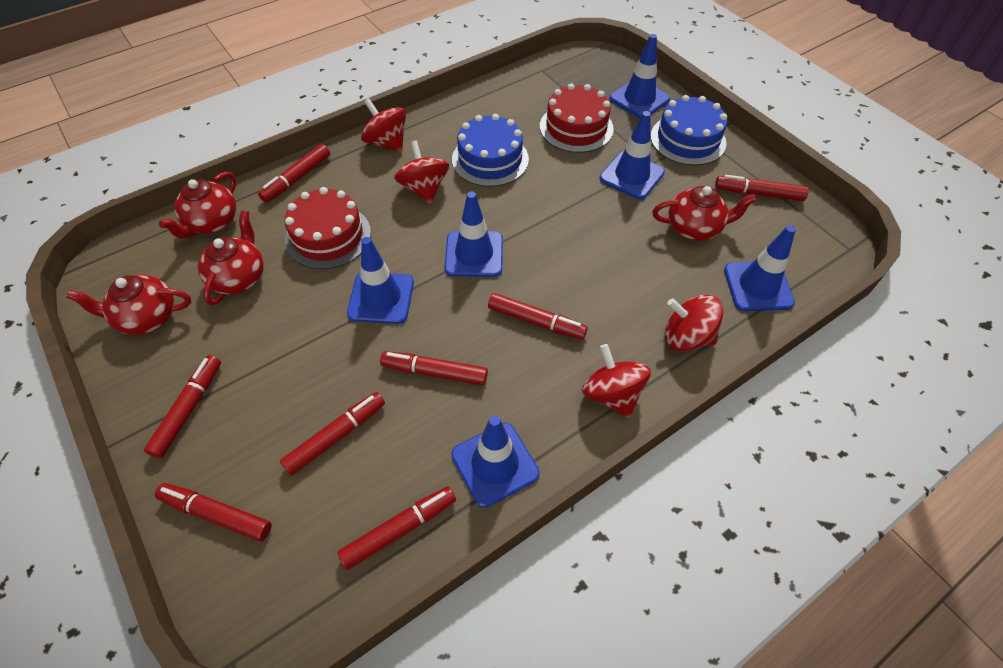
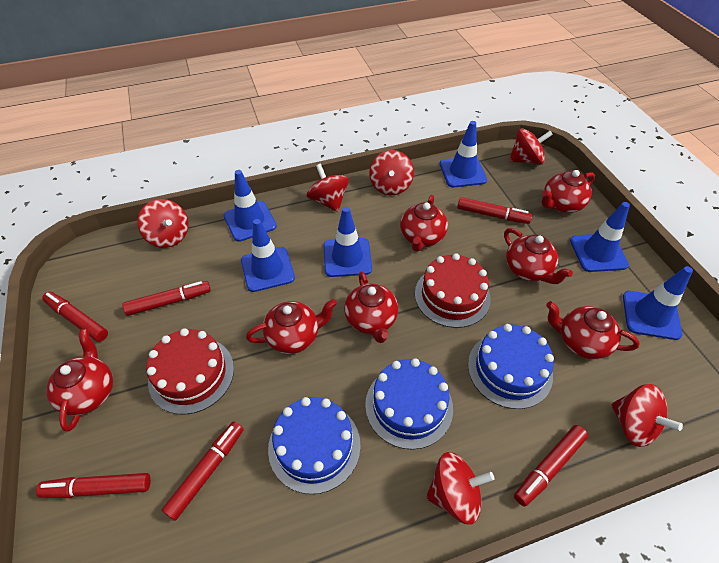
blue cake: 2 -> 3
red marker: 8 -> 6
red spinning top: 4 -> 6
red teapot: 4 -> 7

